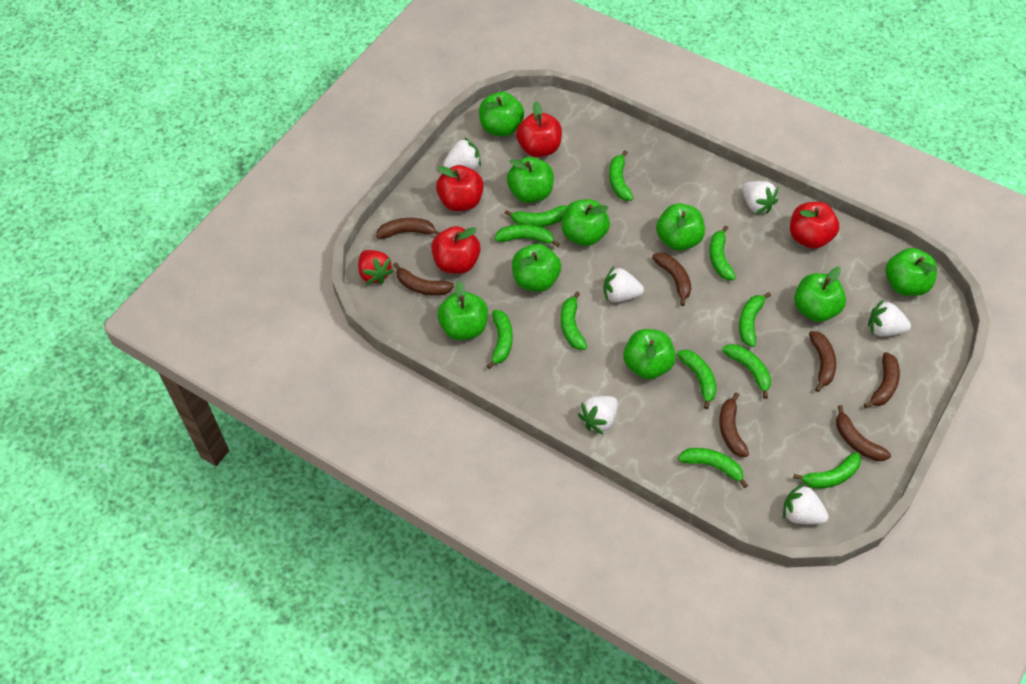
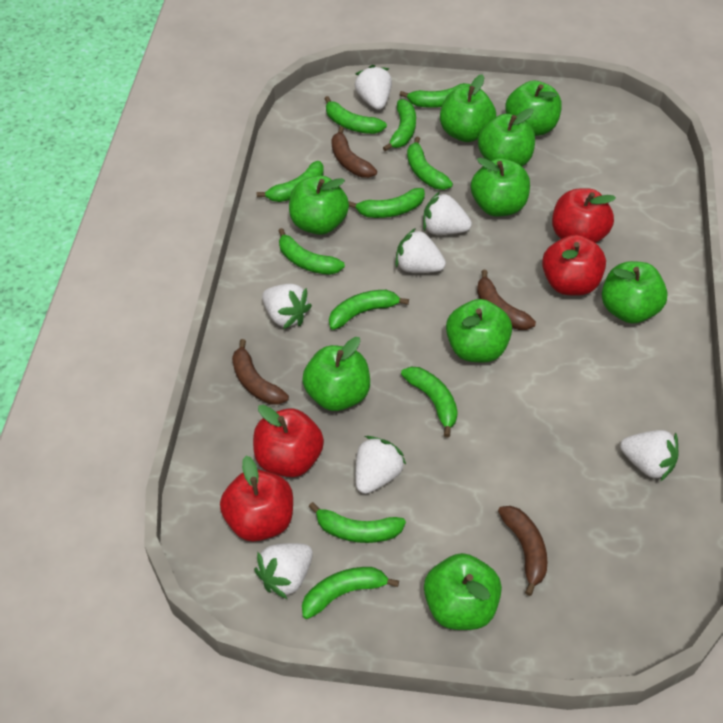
brown banana: 7 -> 4
red strawberry: 1 -> 0
white strawberry: 6 -> 7

